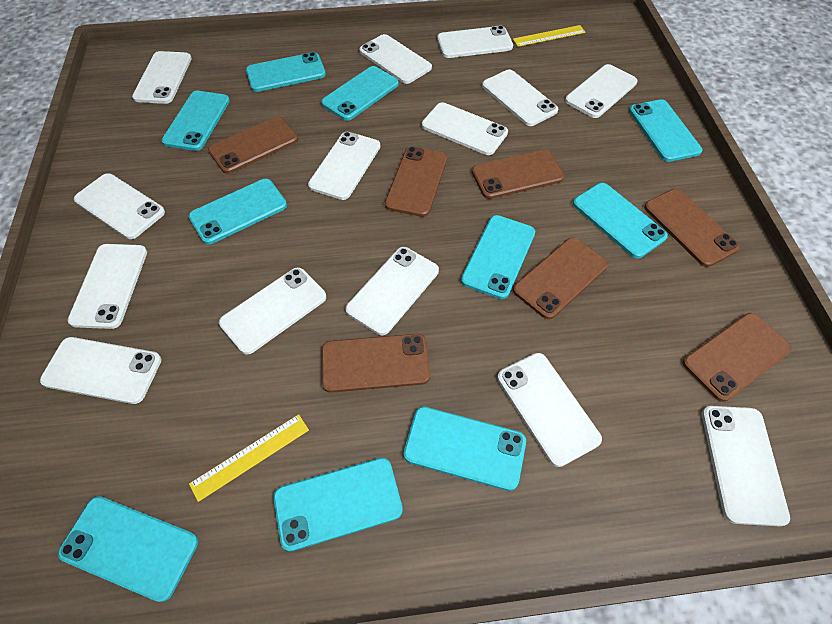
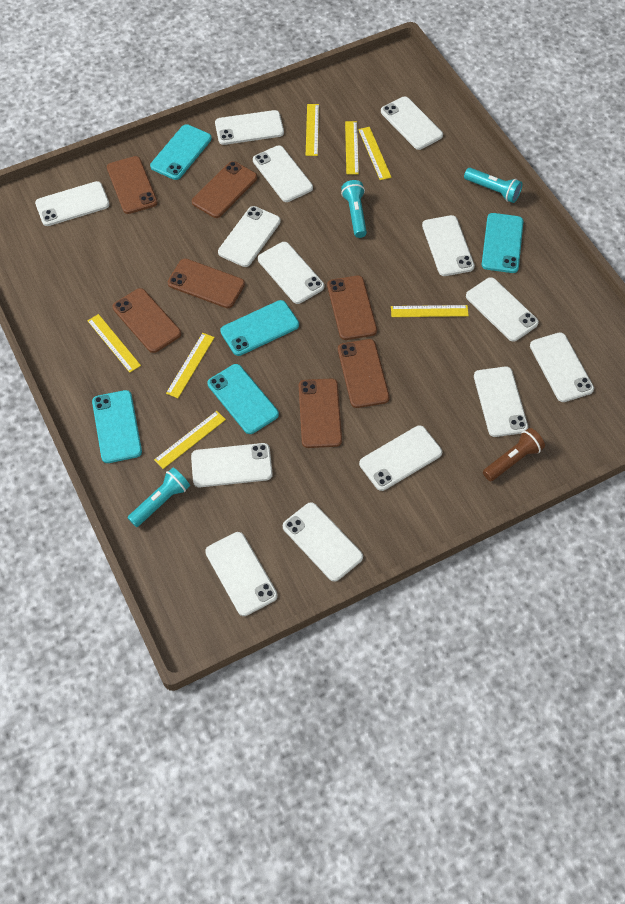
brown flashlight: 0 -> 1
turquoise flashlight: 0 -> 3
turquoise phone: 10 -> 5
yellow ruler: 2 -> 7

